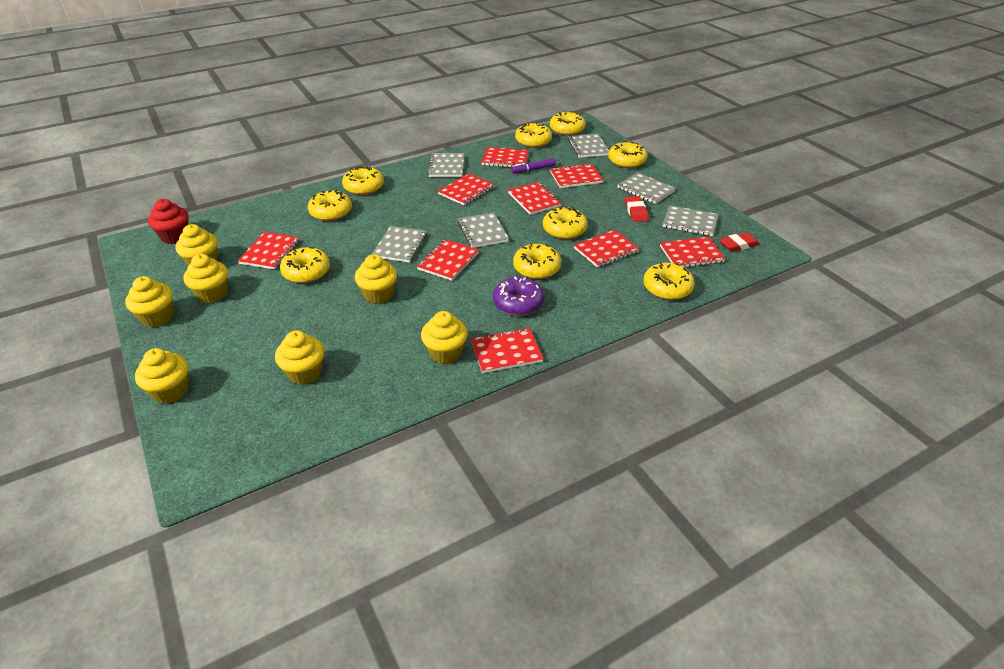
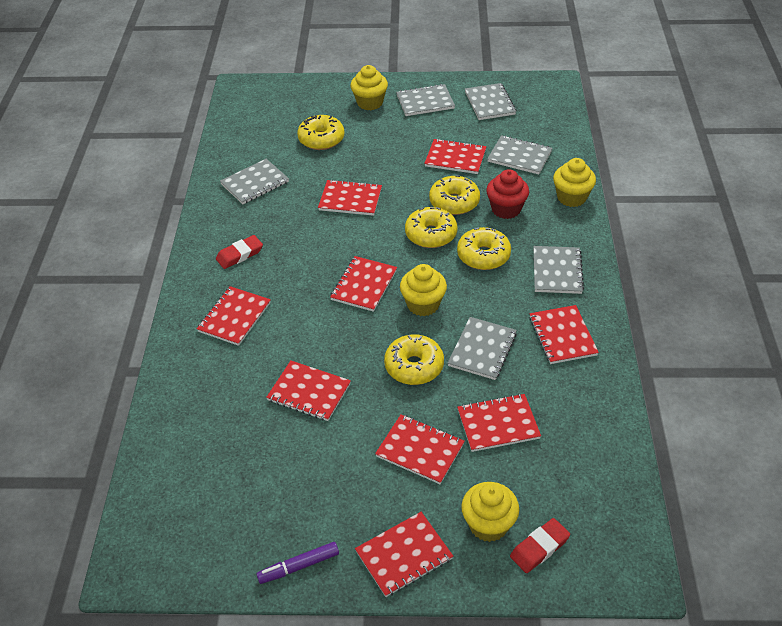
purple donut: 1 -> 0
yellow cupcake: 7 -> 4
yellow donut: 9 -> 5

